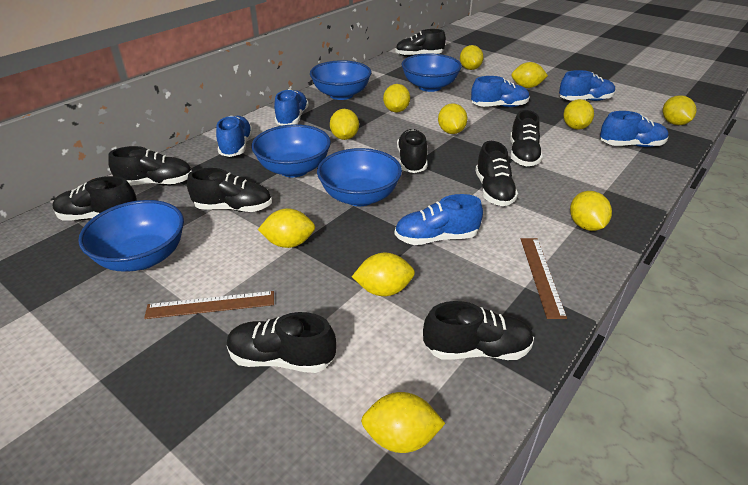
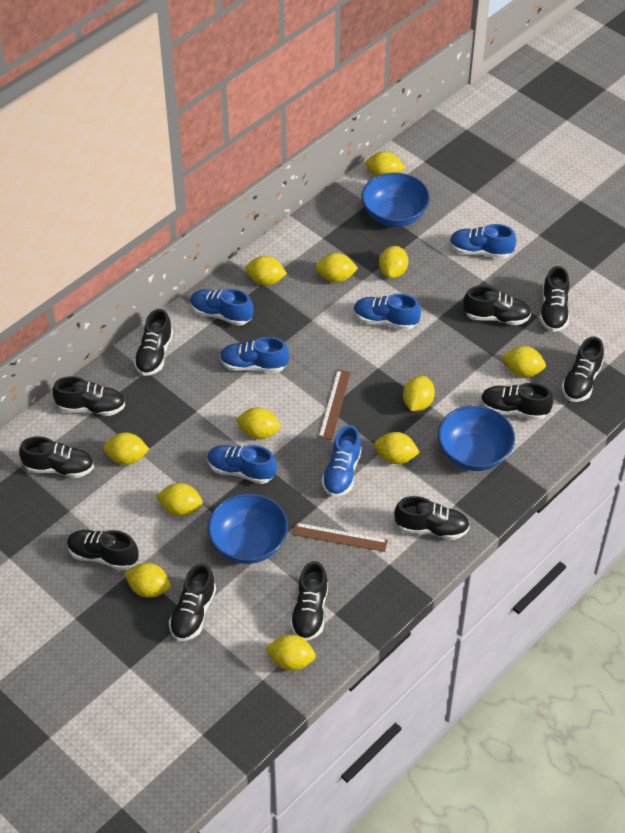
black shoe: 9 -> 11
blue bowl: 5 -> 3
yellow lemon: 11 -> 12

